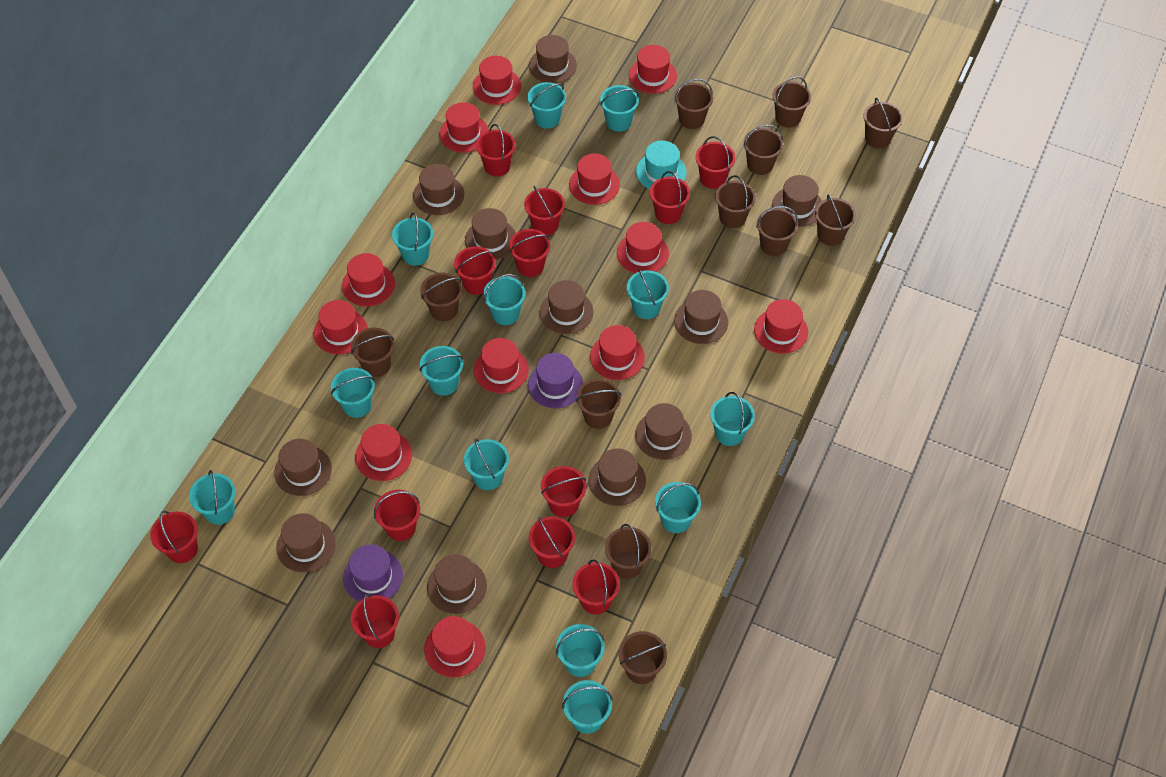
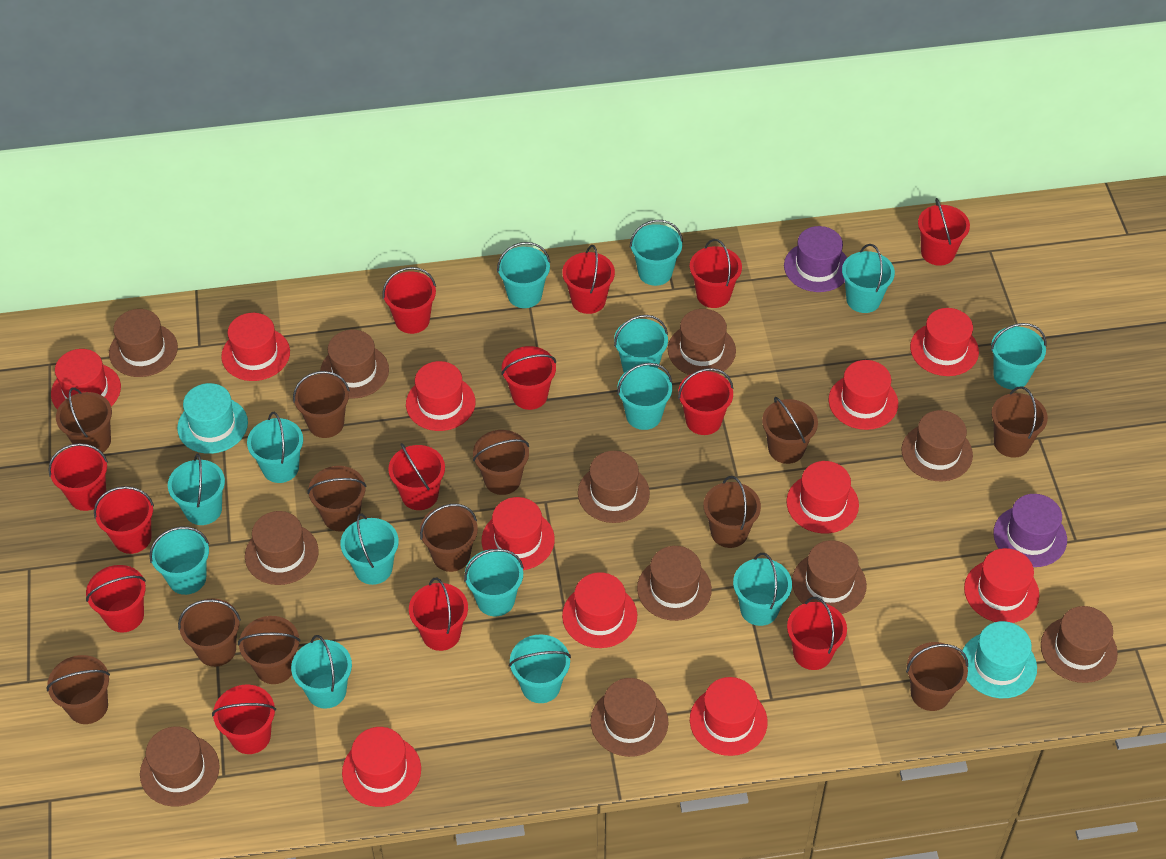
red bucket: 12 -> 13
red hat: 12 -> 11
turquoise bucket: 13 -> 14
turquoise hat: 1 -> 2

